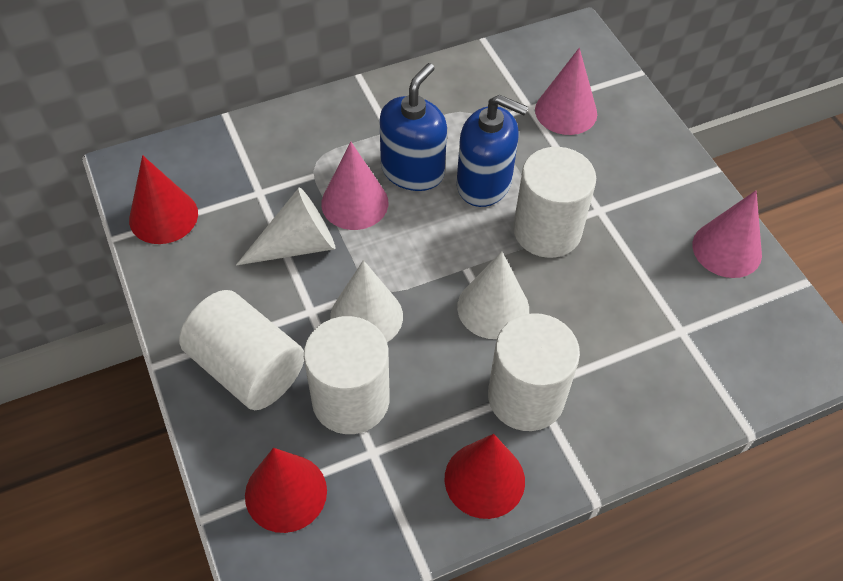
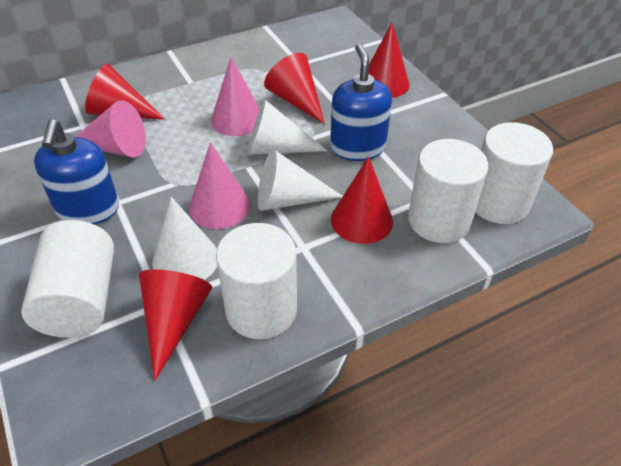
red cone: 3 -> 5

